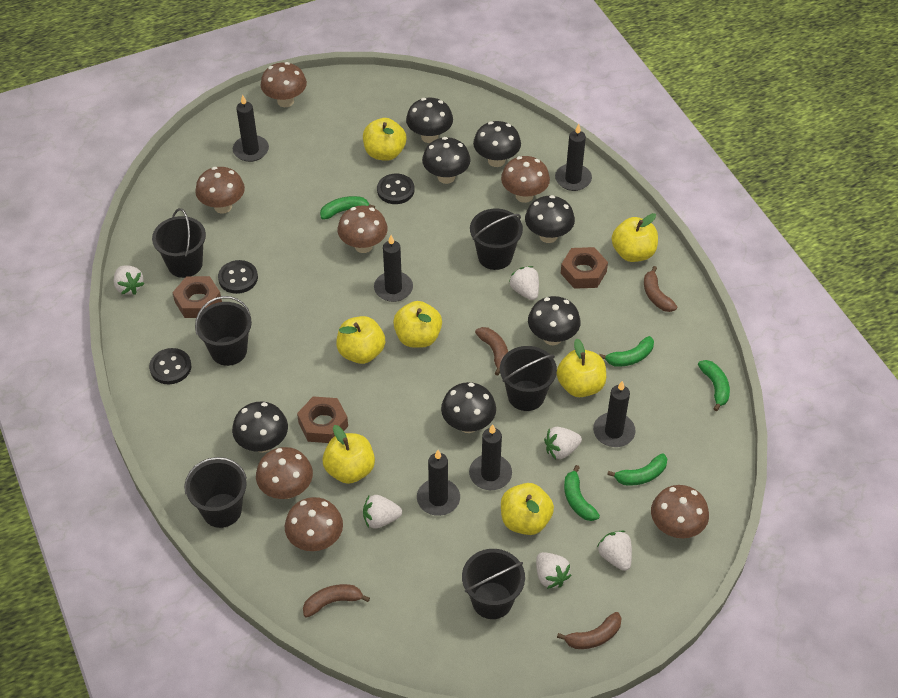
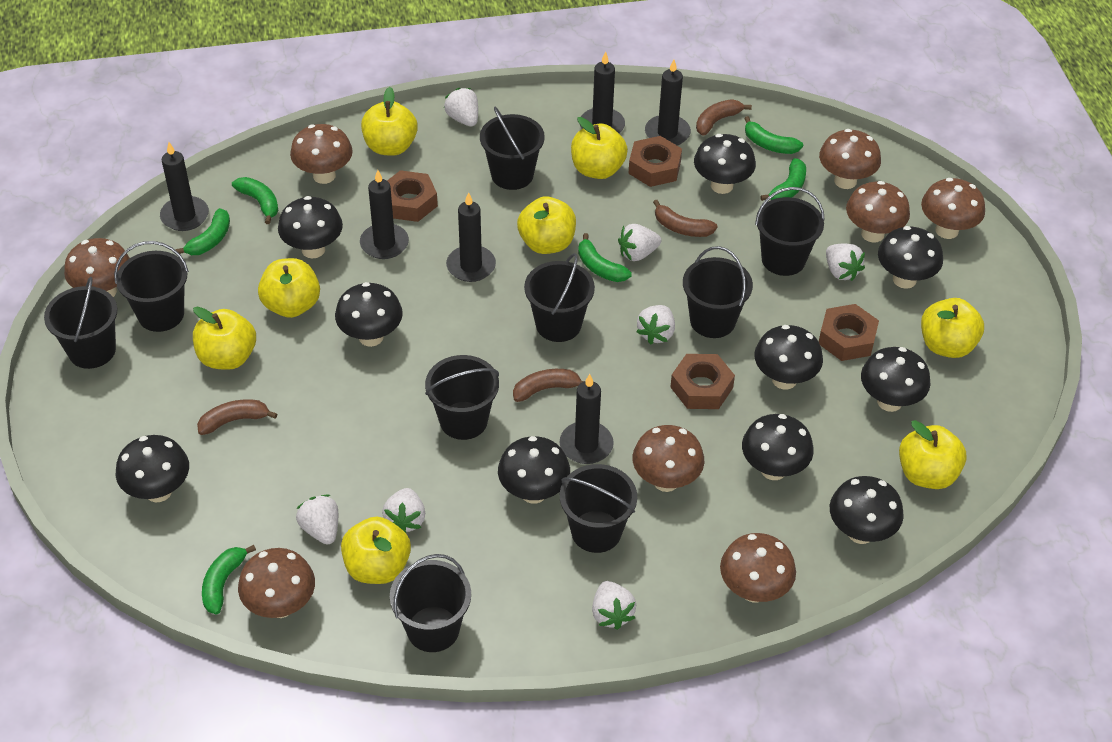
black bucket: 6 -> 9
black button: 3 -> 0
black mushroom: 7 -> 10
brown mushroom: 7 -> 8
brown nut: 3 -> 4
green banana: 5 -> 6
white strawberry: 6 -> 7
yellow apple: 7 -> 8

